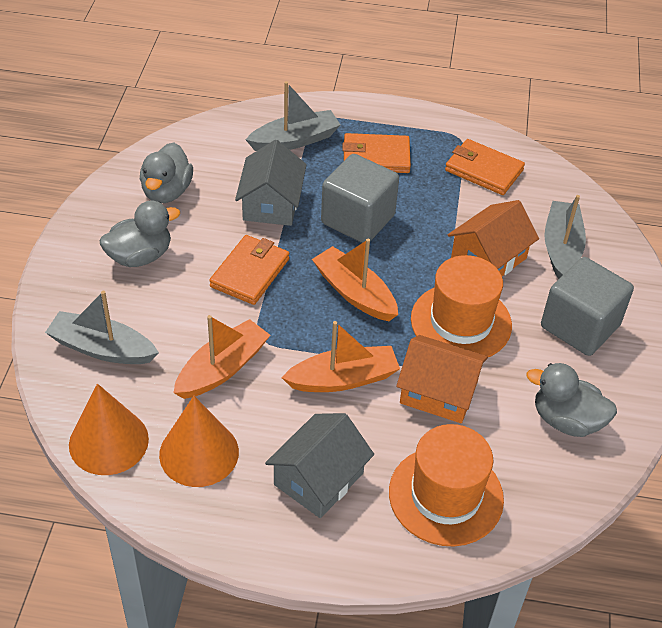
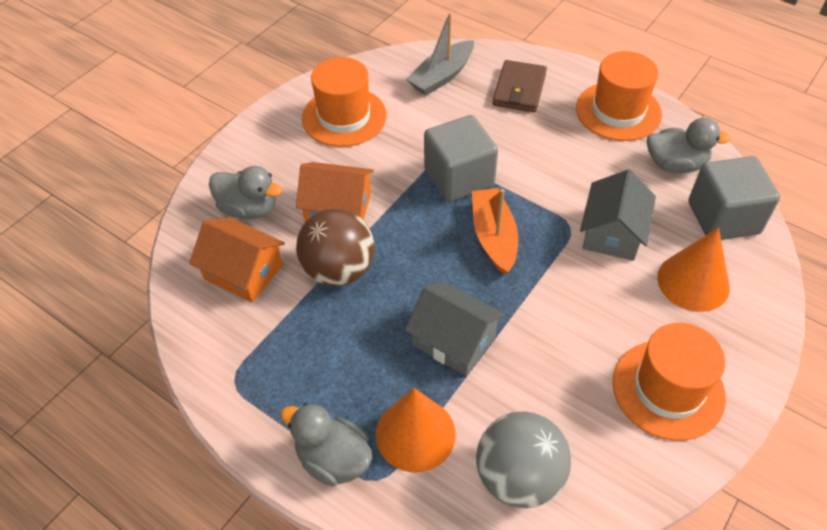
brown ball: 0 -> 1
brown wallet: 0 -> 1
grey ball: 0 -> 1
grey boat: 3 -> 1
orange boat: 3 -> 1
orange hat: 2 -> 3
orange wallet: 3 -> 0

